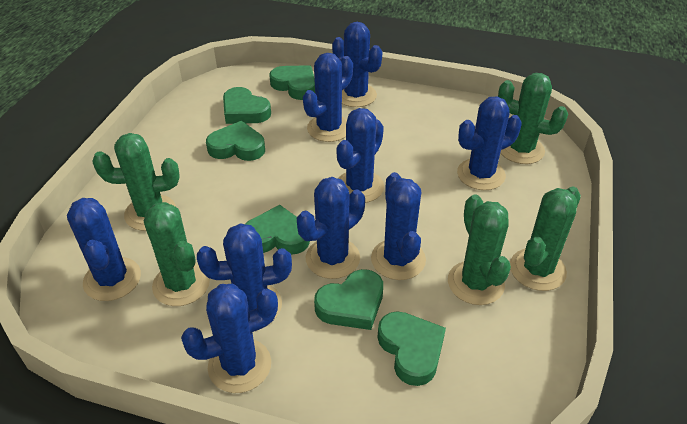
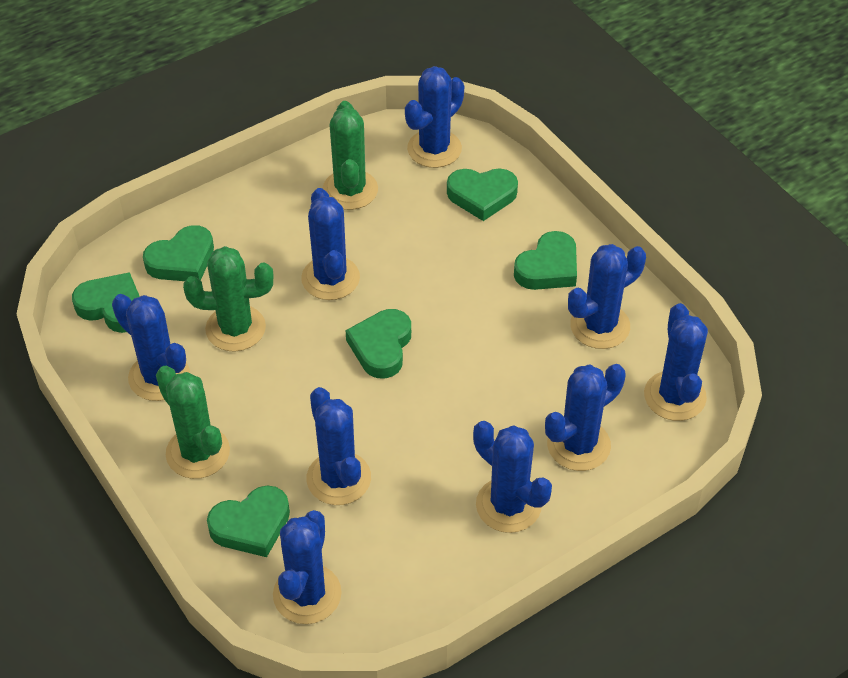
green cactus: 5 -> 3

